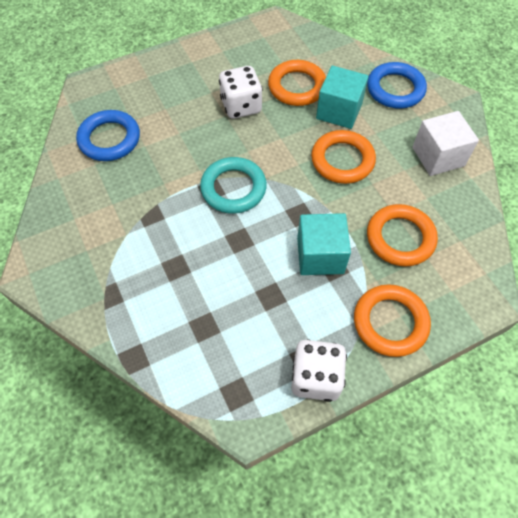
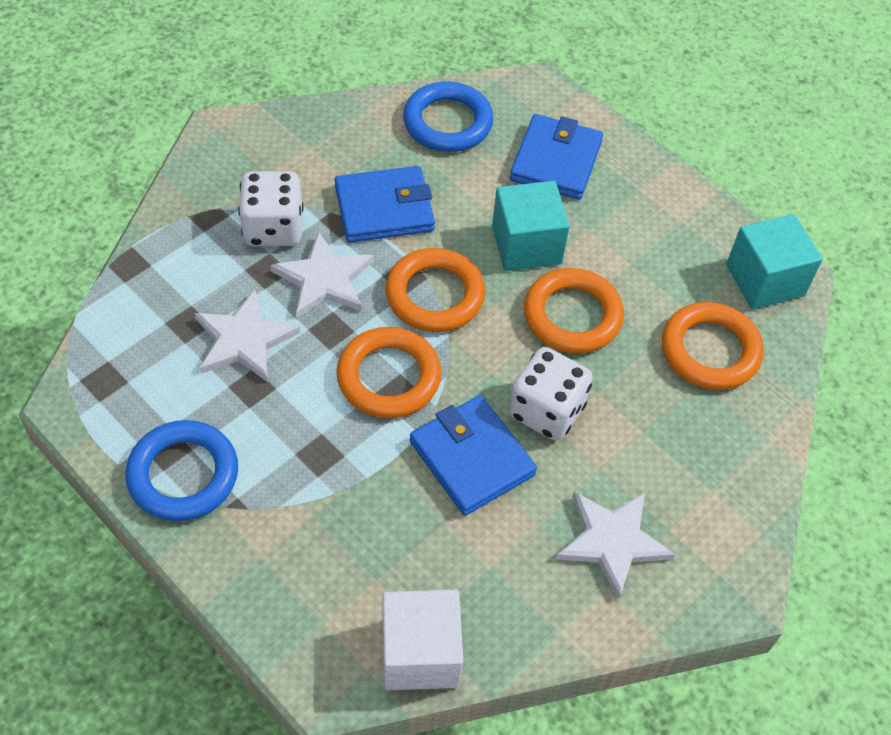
blue wallet: 0 -> 3
turquoise ring: 1 -> 0
white star: 0 -> 3

